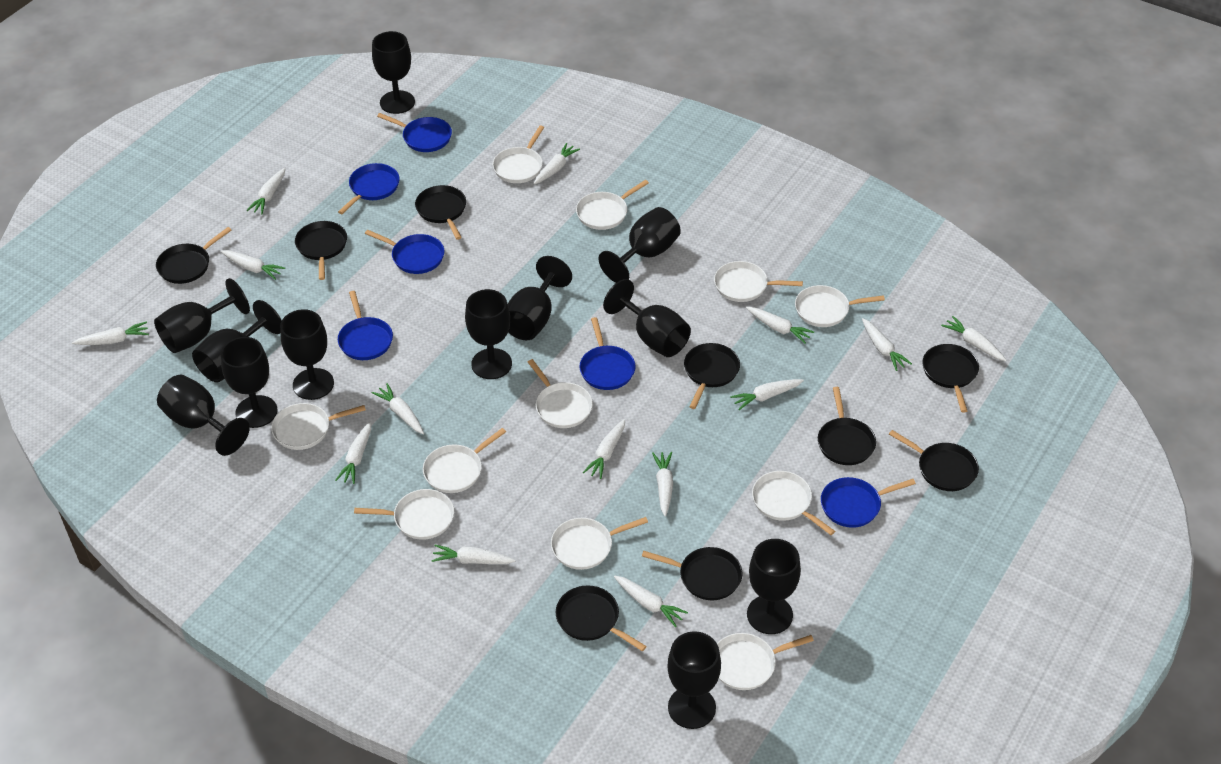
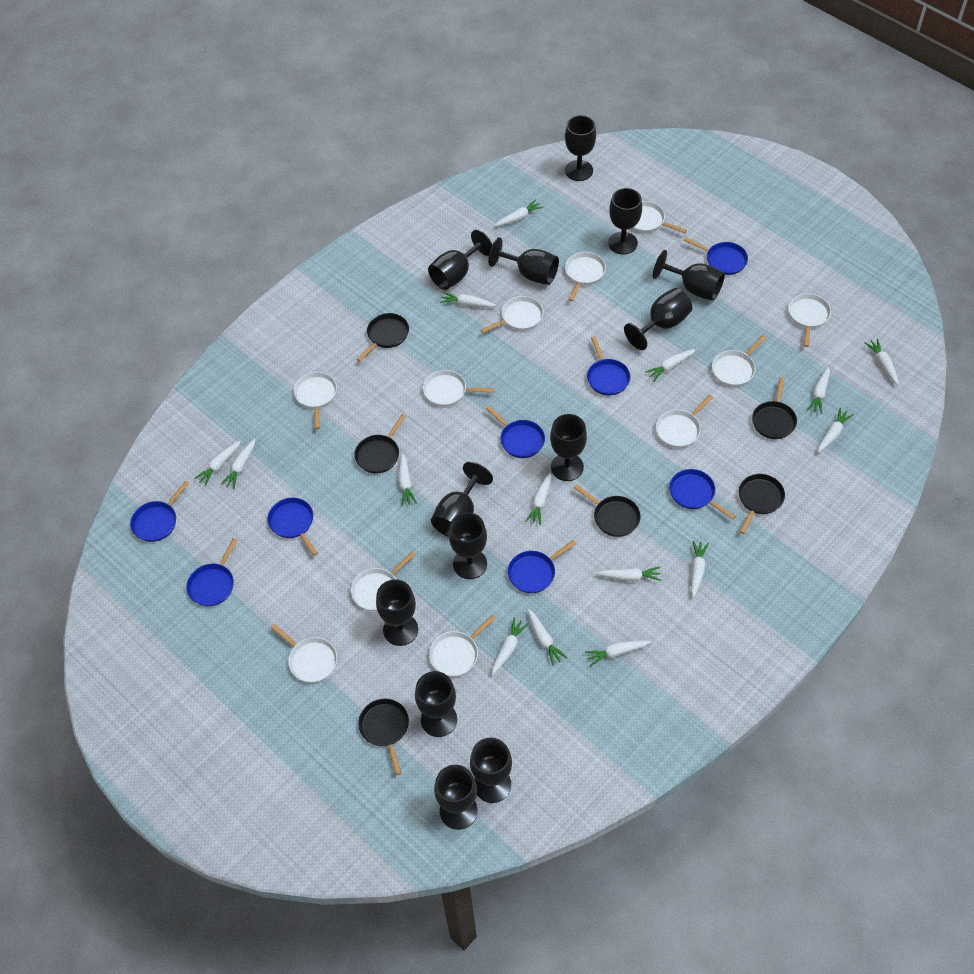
black goblet: 12 -> 13
black pan: 9 -> 6
blue pan: 6 -> 8
white carrot: 14 -> 15

